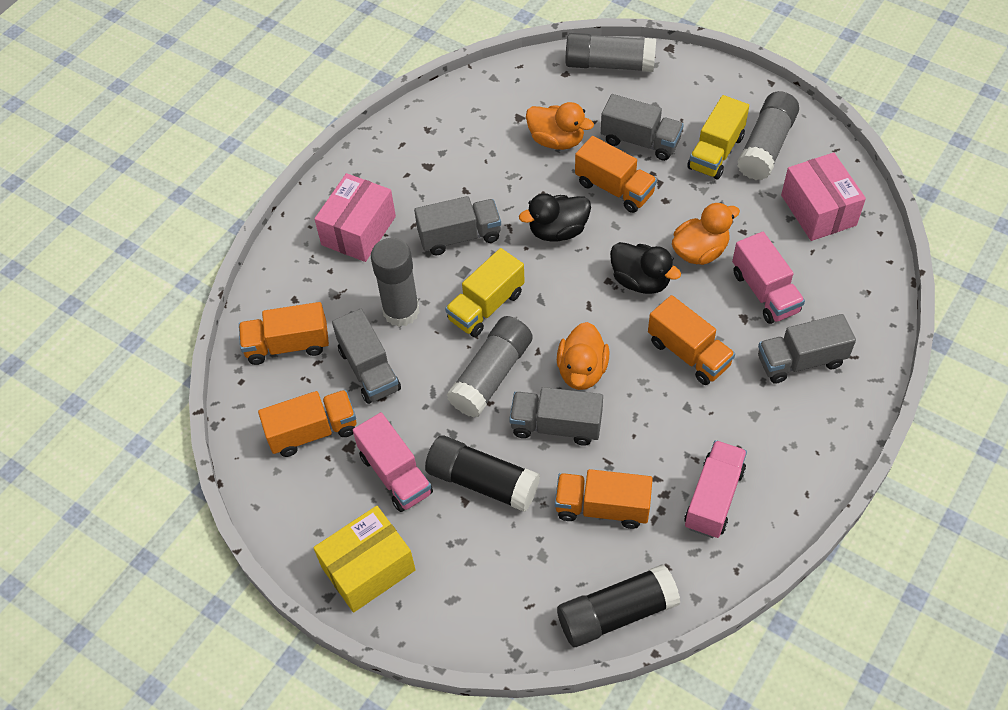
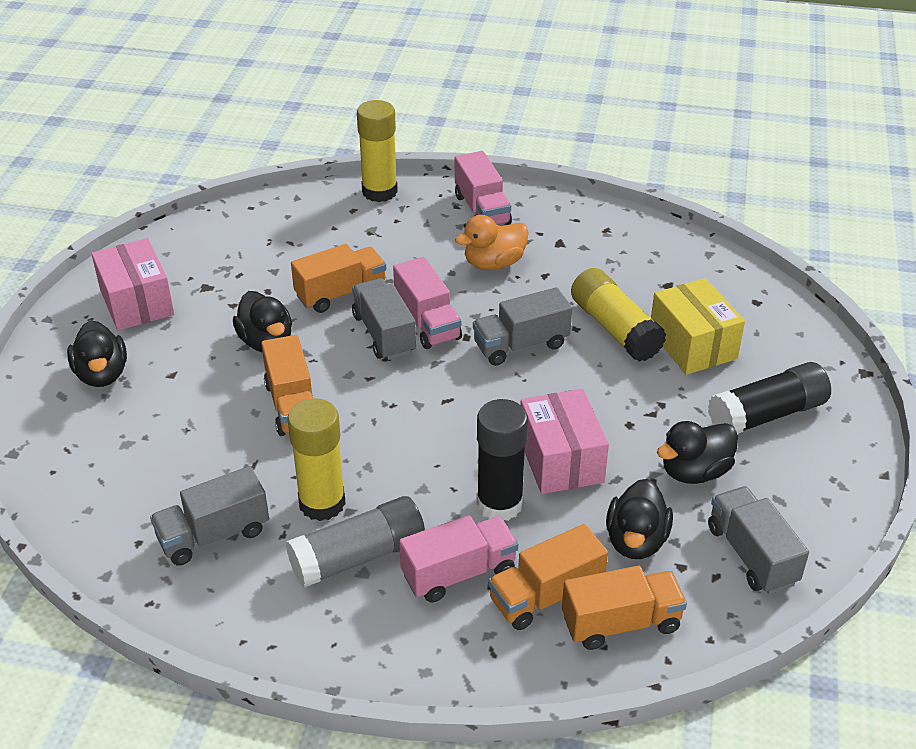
black duck: 2 -> 4
grey glue stick: 4 -> 1
grey truck: 5 -> 4
orange duck: 3 -> 1
orange truck: 5 -> 4
yellow glue stick: 0 -> 3
yellow truck: 2 -> 0

